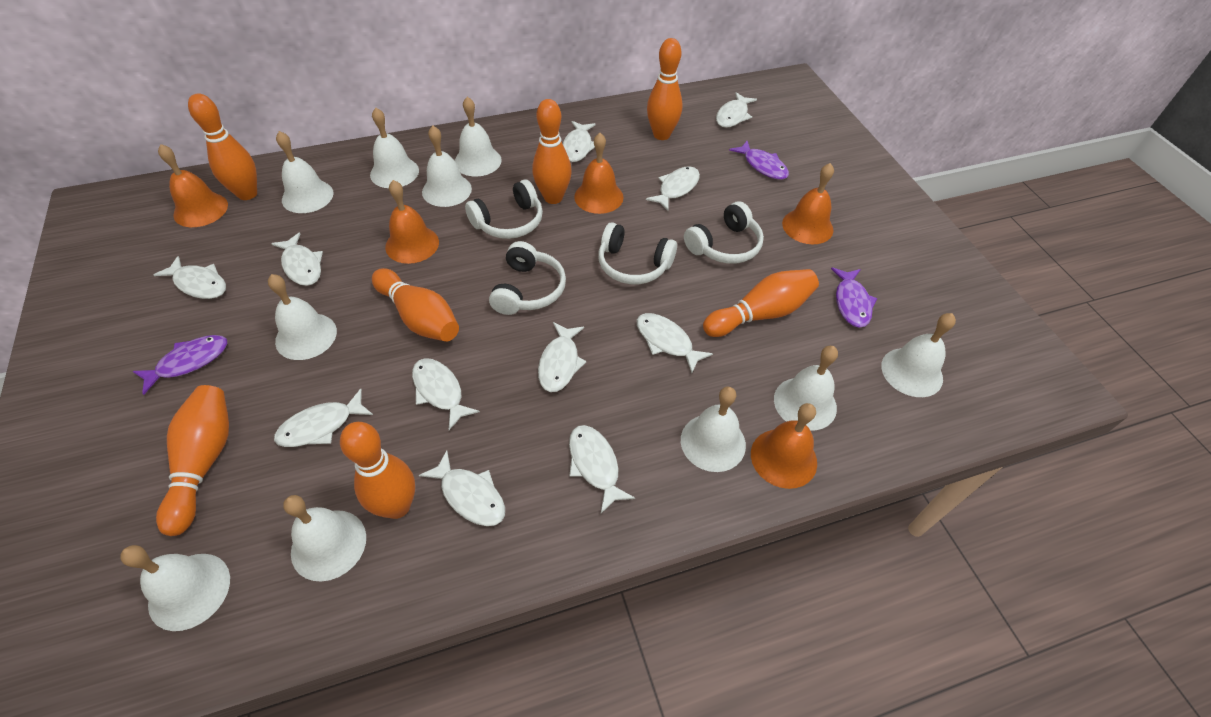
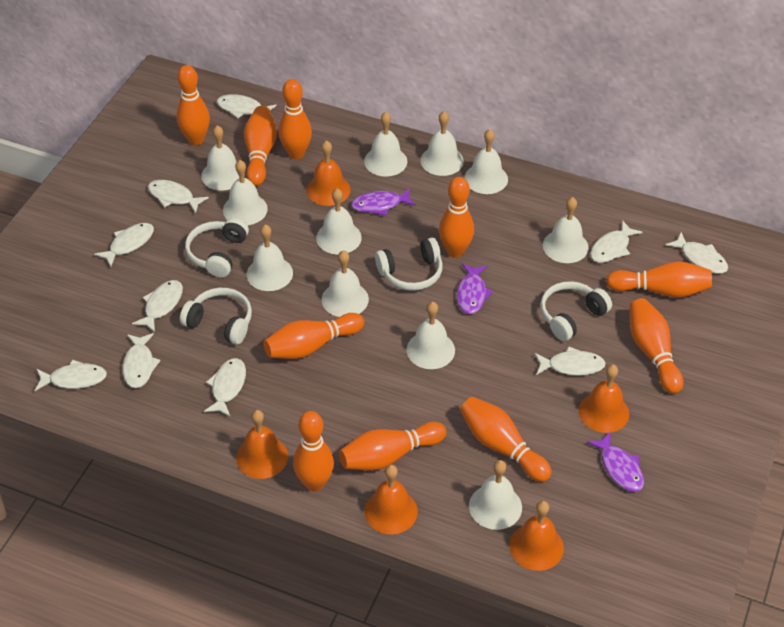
orange bowling pin: 7 -> 10
white bell: 10 -> 11
white fish: 11 -> 10

